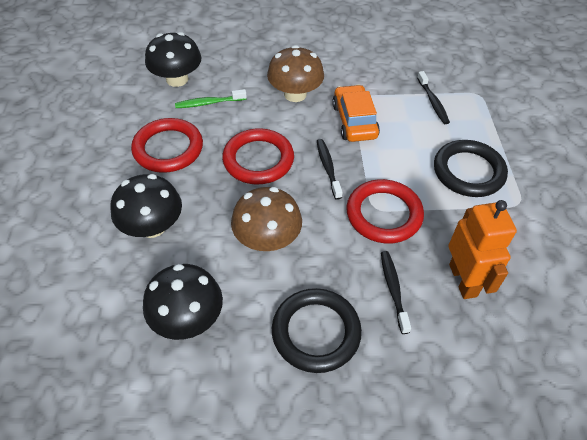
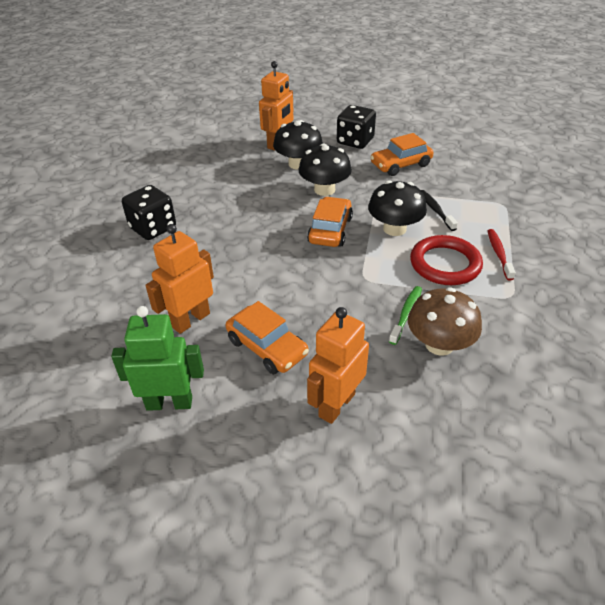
black dice: 0 -> 2
black ring: 2 -> 0
black toothbrush: 3 -> 1
brown mushroom: 2 -> 1
green robot: 0 -> 1
orange car: 1 -> 3
orange robot: 1 -> 3
red ring: 3 -> 1
red toothbrush: 0 -> 1

